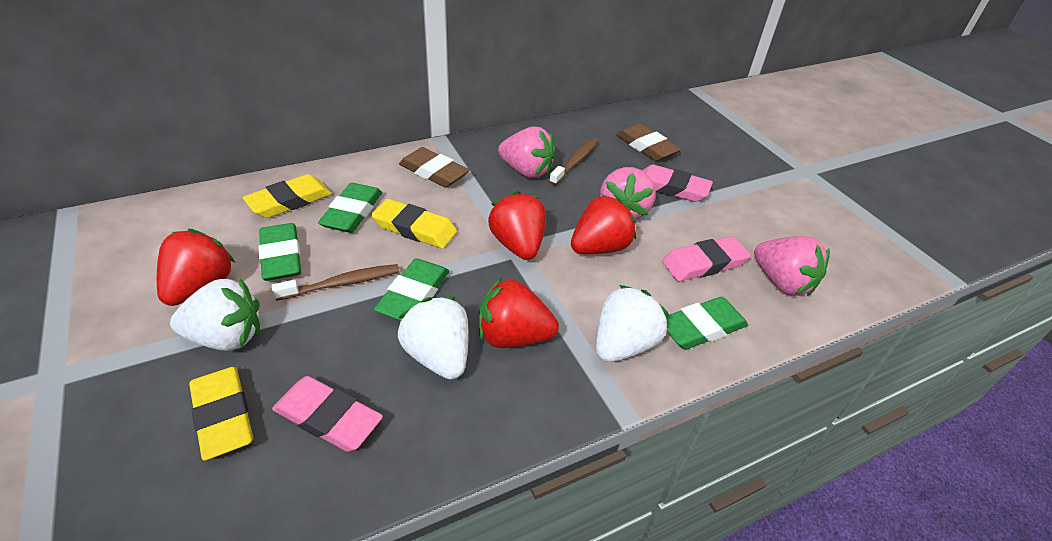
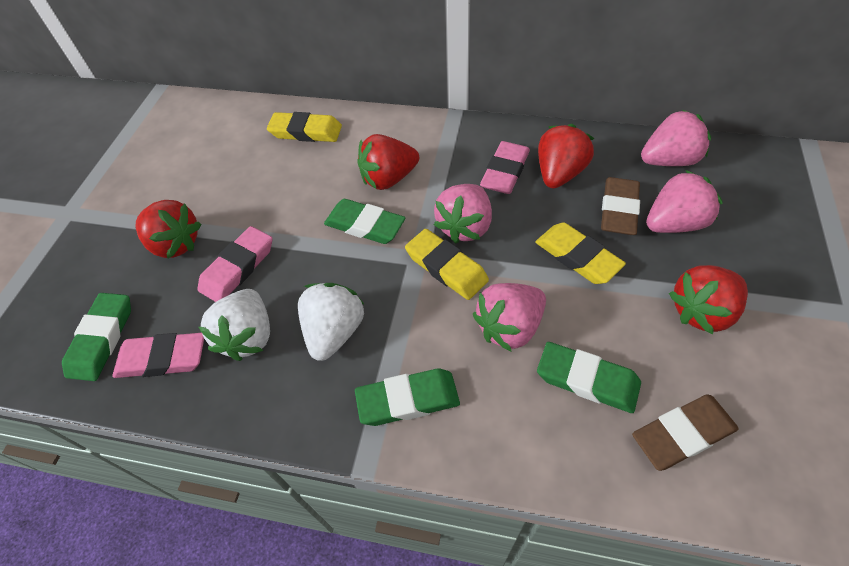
brown toothbrush: 2 -> 0
pink strawberry: 3 -> 4
white strawberry: 3 -> 2

